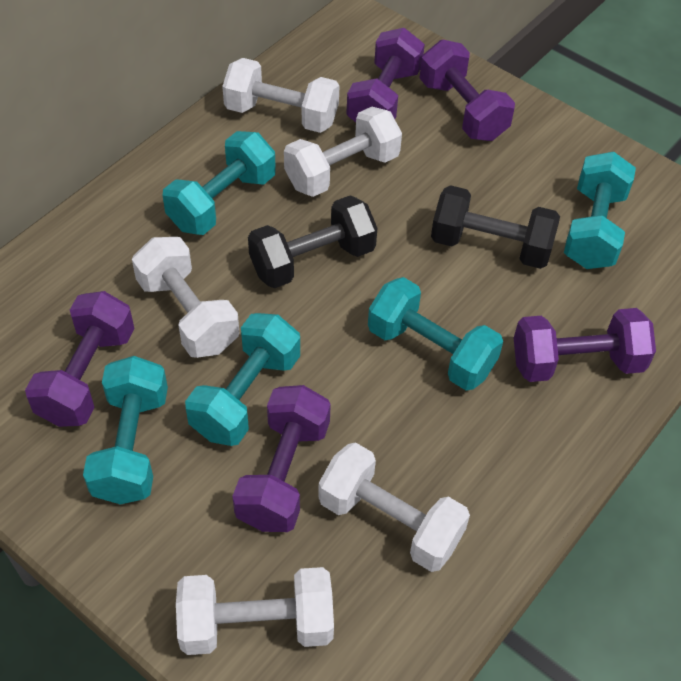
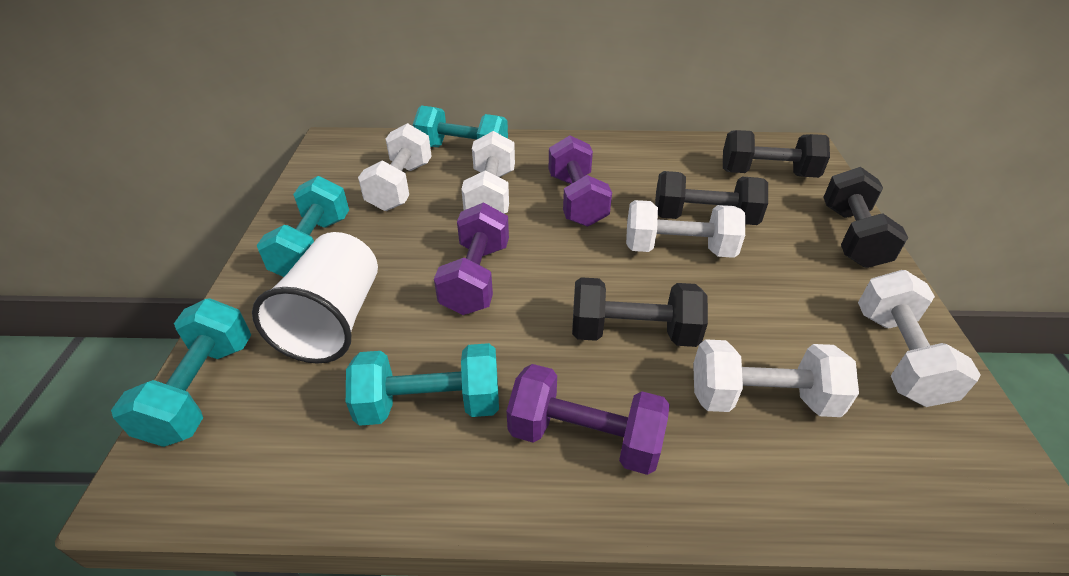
black dumbbell: 2 -> 4
purple dumbbell: 5 -> 3
turquoise dumbbell: 5 -> 4
white cup: 0 -> 1

